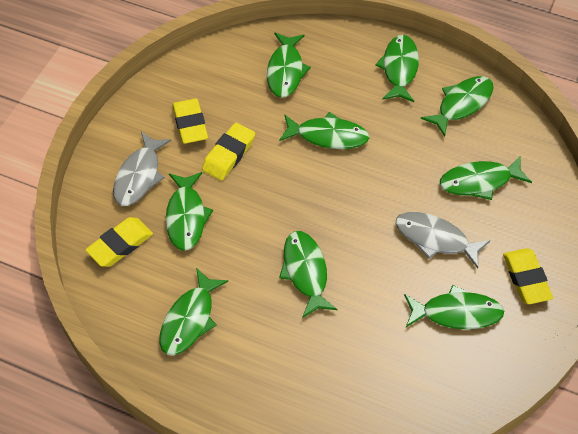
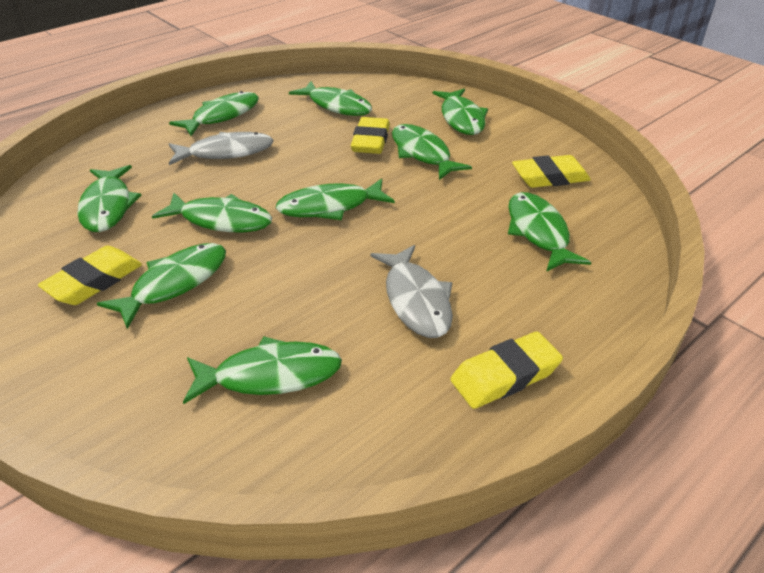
green fish: 9 -> 10

